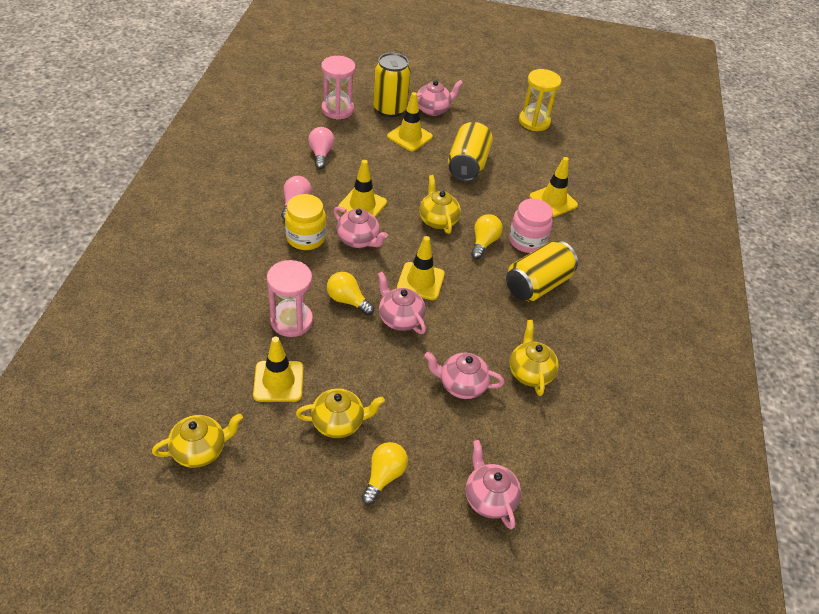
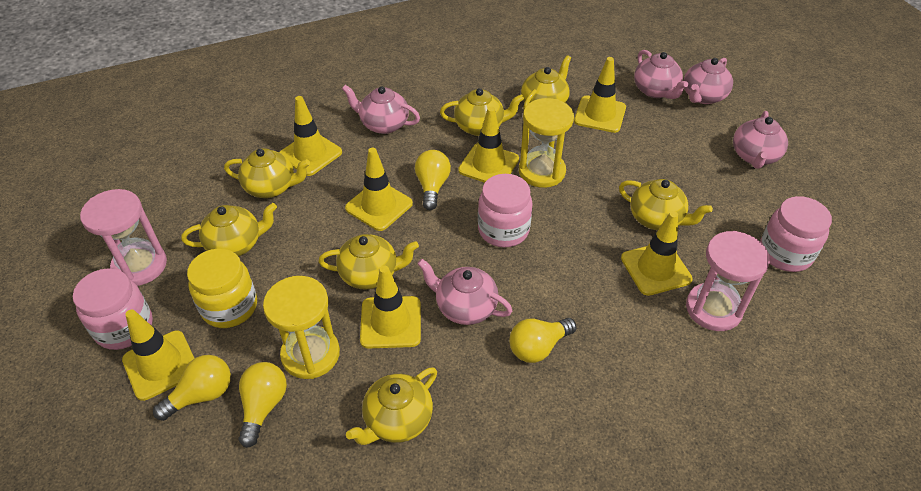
pink jar: 1 -> 3
pink light bulb: 2 -> 0
yellow can: 3 -> 0
yellow hourglass: 1 -> 2
yellow light bulb: 3 -> 4
yellow teapot: 4 -> 7
yellow traffic cone: 5 -> 7

